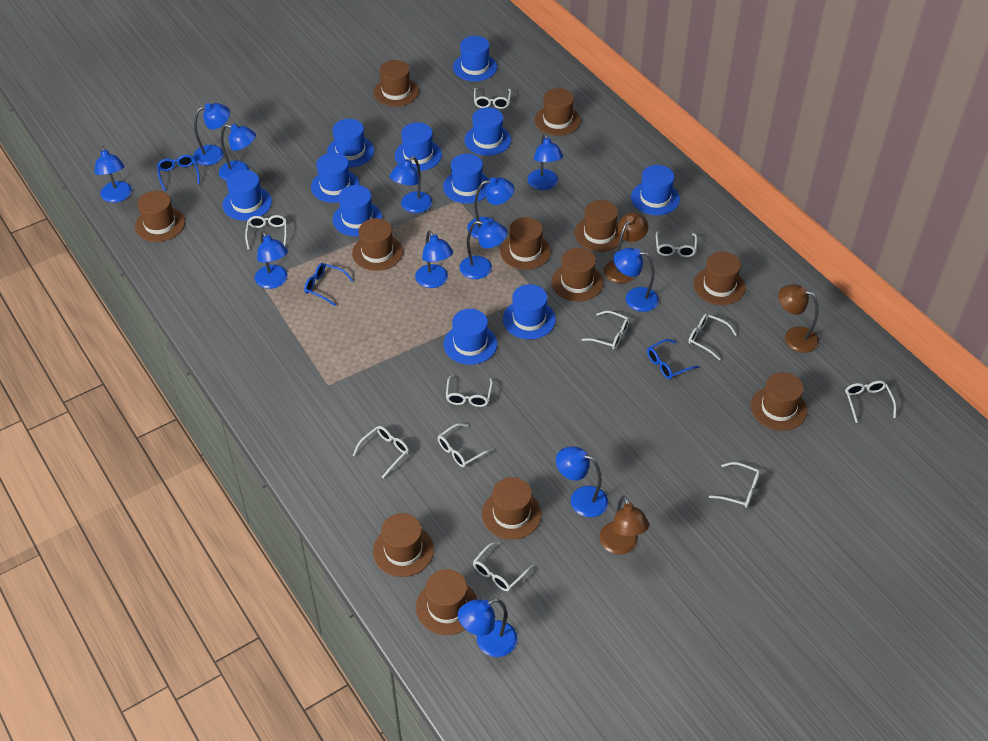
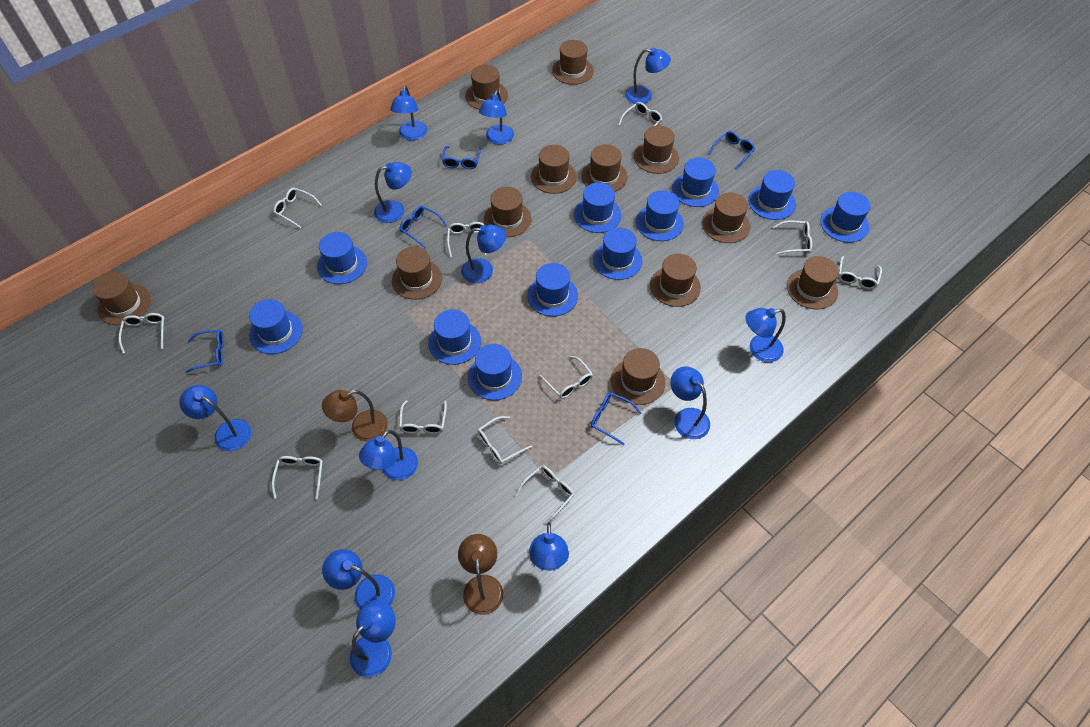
blue glasses: 3 -> 5
brown lamp: 3 -> 2

